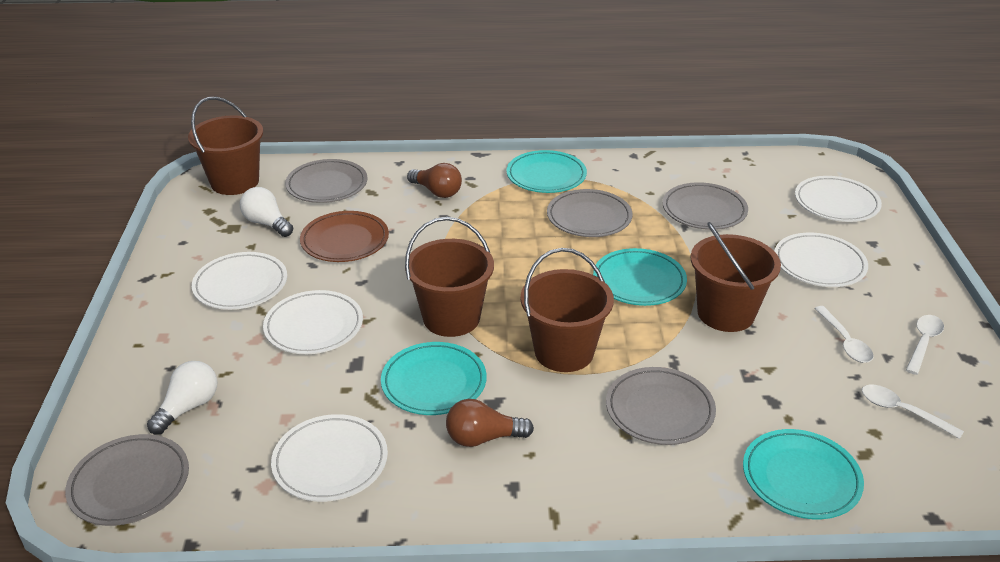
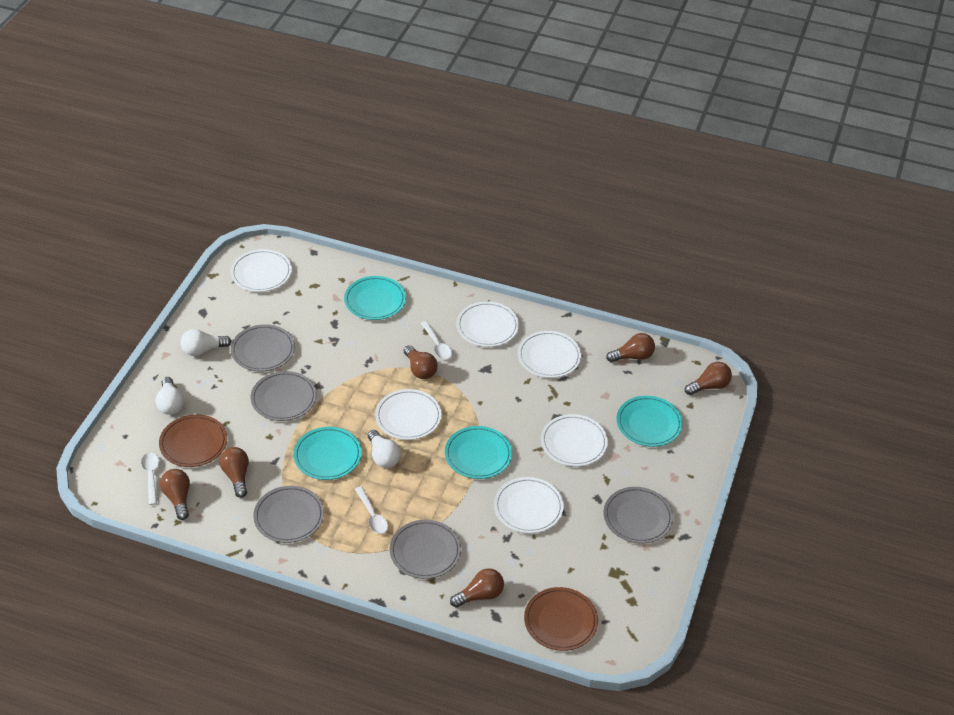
brown bucket: 4 -> 0
brown light bulb: 2 -> 6
brown plate: 1 -> 2
white light bulb: 2 -> 3
white plate: 5 -> 6

